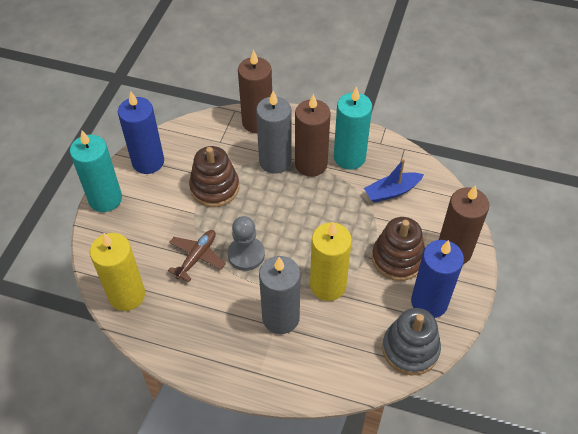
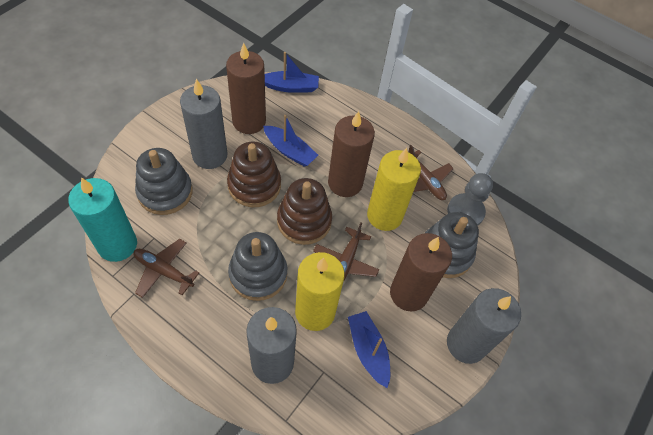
blue boat: 1 -> 3
blue candle: 2 -> 0
brown plane: 1 -> 3
grey candle: 2 -> 3
grey stacking toy: 1 -> 3
turquoise candle: 2 -> 1

